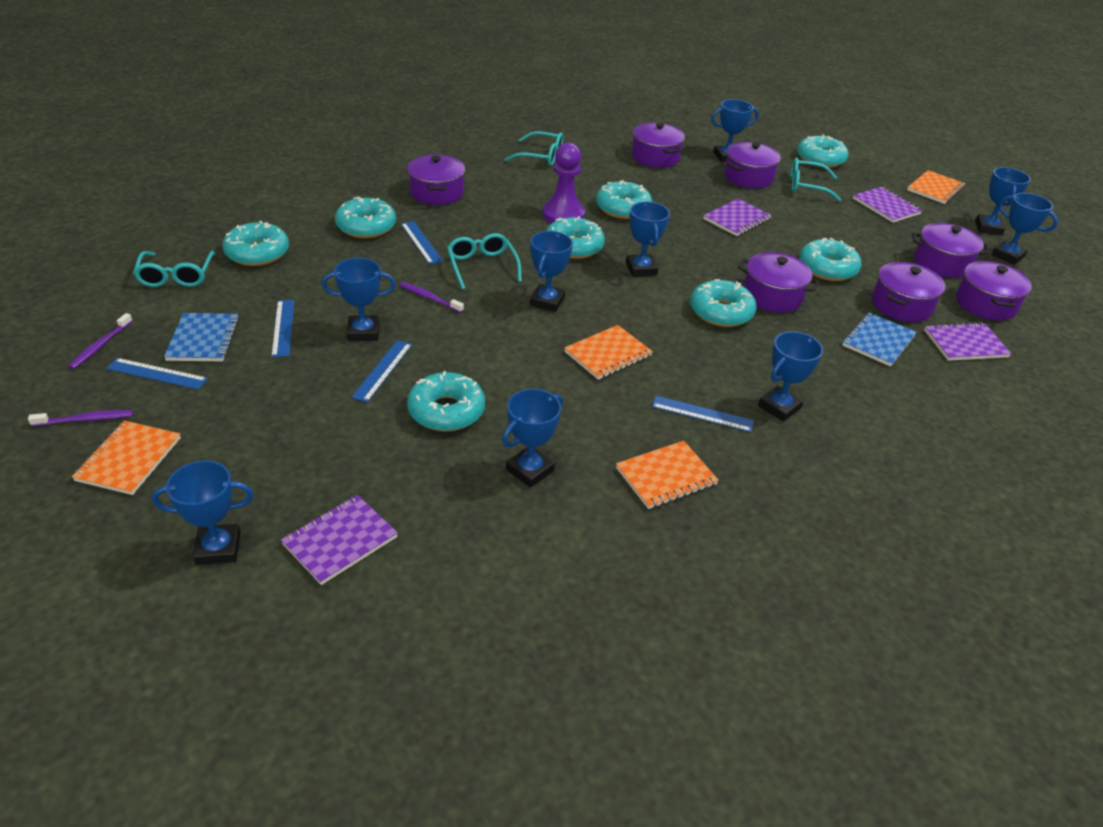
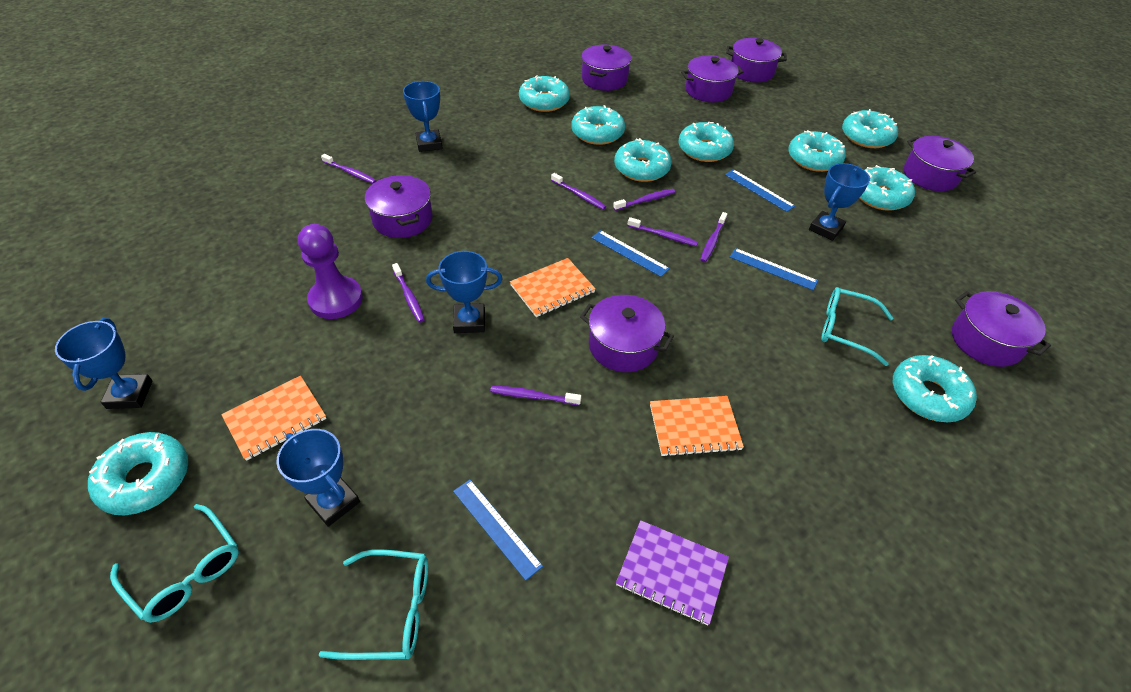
blue notebook: 2 -> 0
blue ruler: 5 -> 4
blue trophy: 9 -> 5
orange notebook: 4 -> 3
purple notebook: 4 -> 1
purple toothbrush: 3 -> 7
turquoise donut: 8 -> 9
turquoise glasses: 4 -> 3

